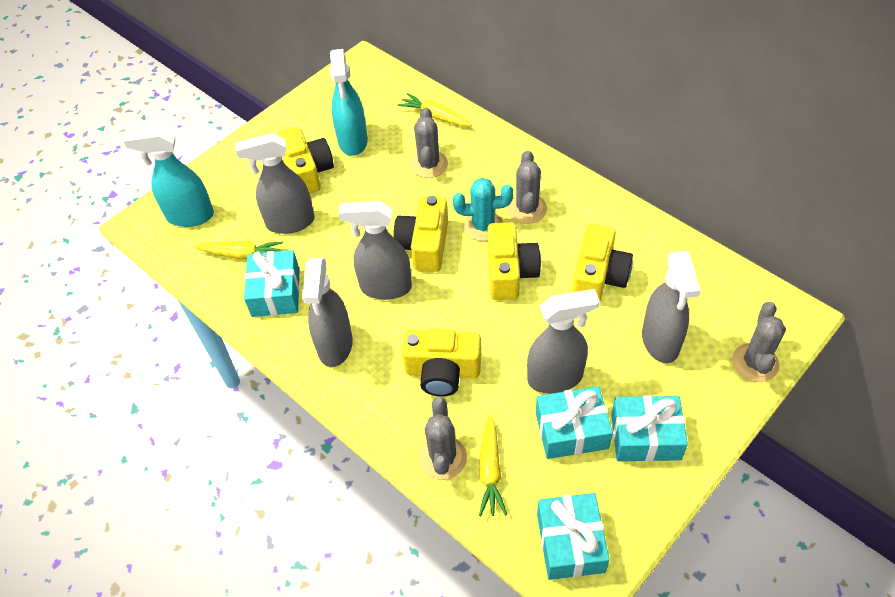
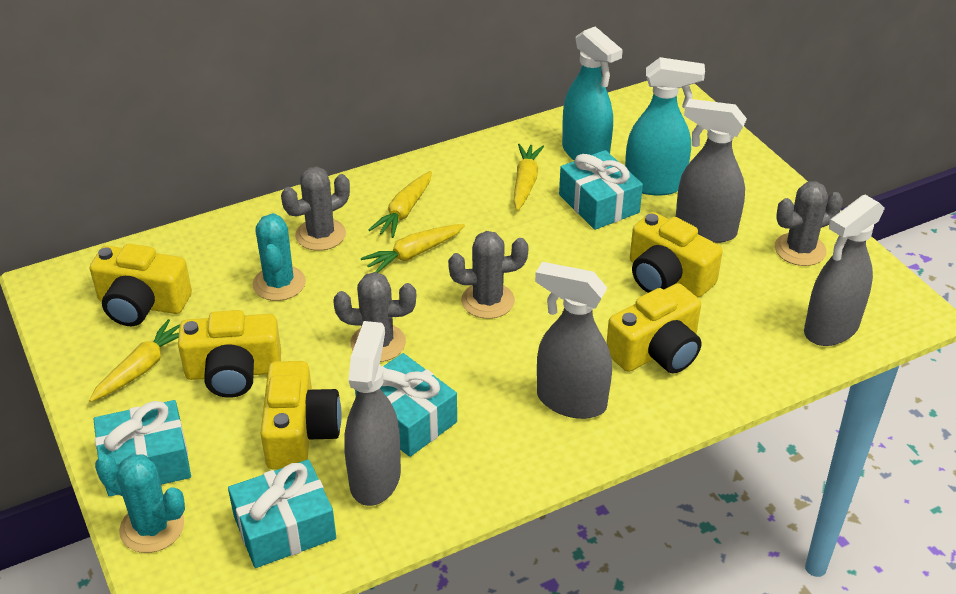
grey spray bottle: 5 -> 4
turquoise cactus: 1 -> 2
yellow carrot: 3 -> 4

